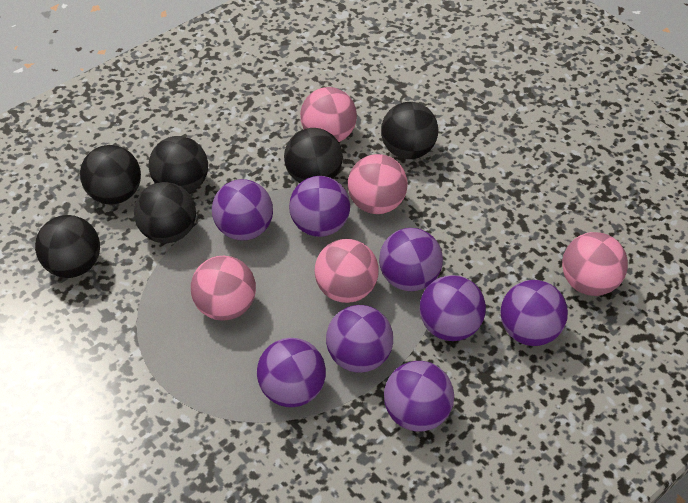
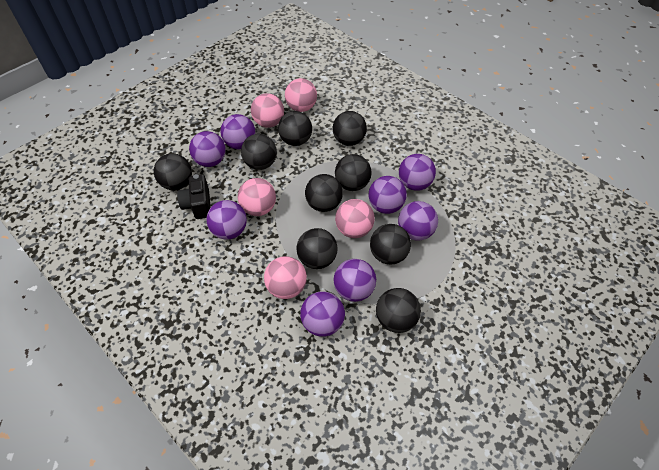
black ball: 6 -> 9
black camera: 0 -> 1

